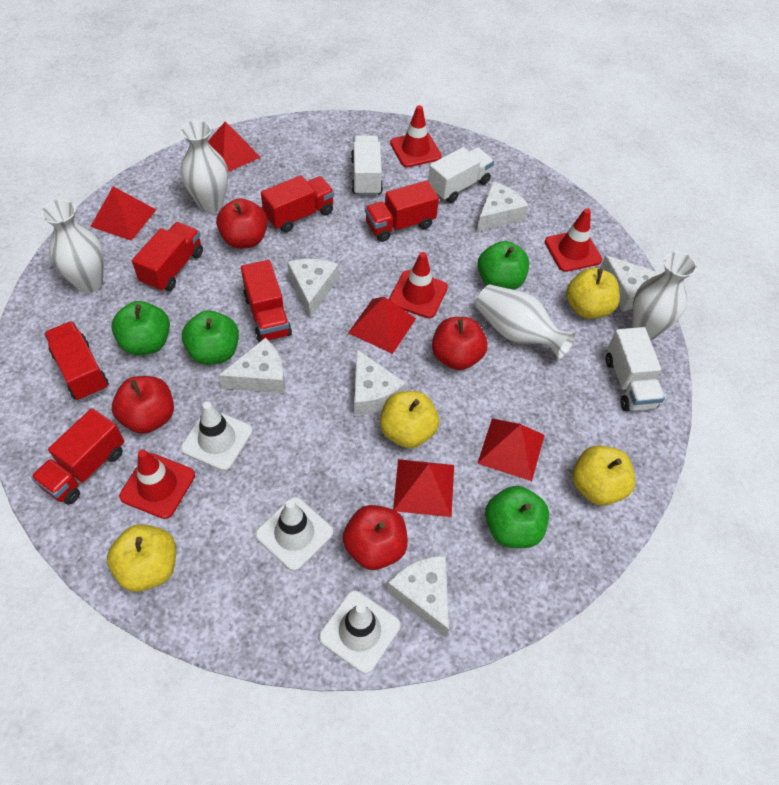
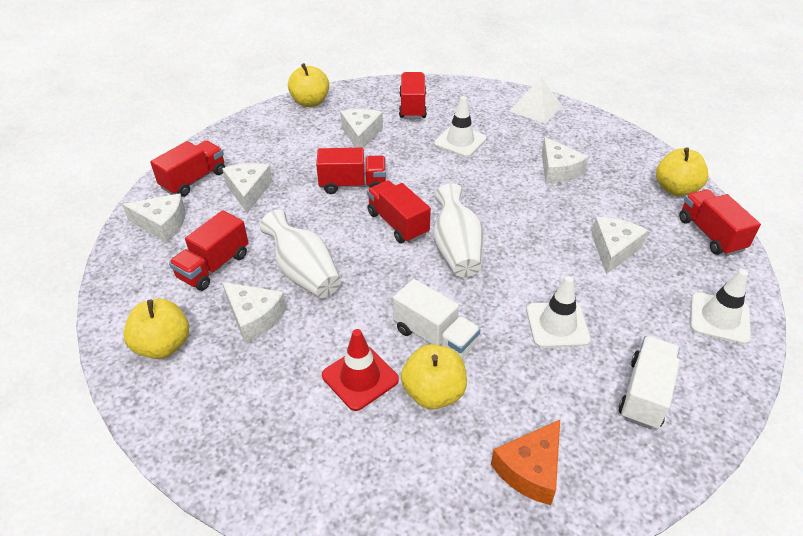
green apple: 4 -> 0
orange cheese: 0 -> 1
red apple: 4 -> 0
red pyramid: 5 -> 0
red traffic cone: 4 -> 1
white pyramid: 0 -> 1
white truck: 3 -> 2
white vase: 4 -> 2

